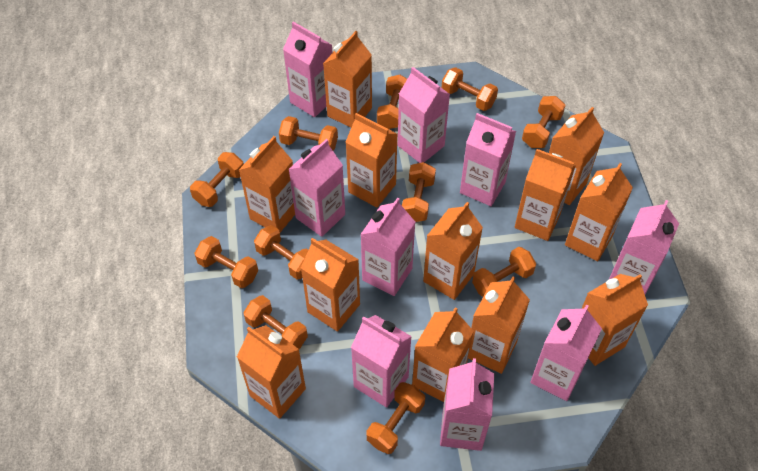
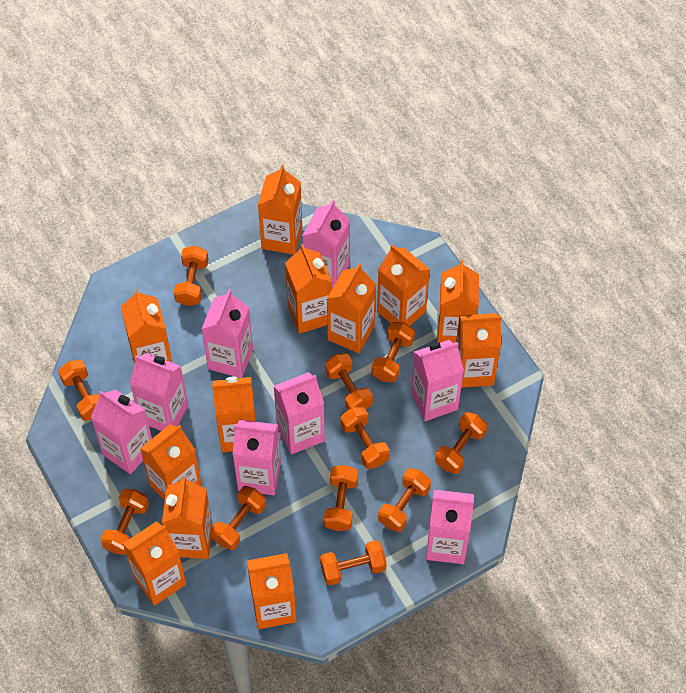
pink carton: 9 -> 8

